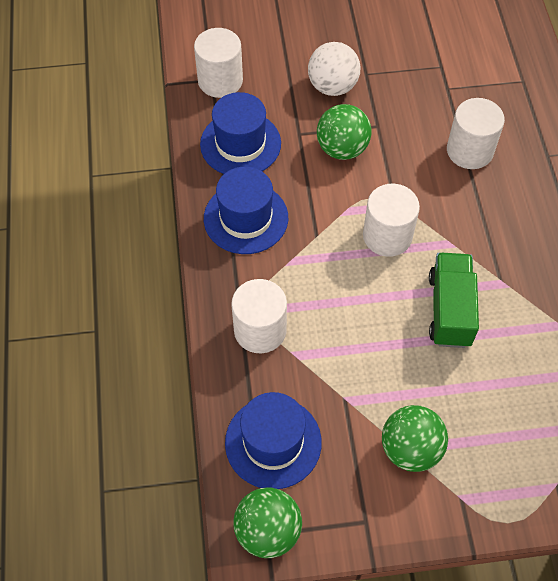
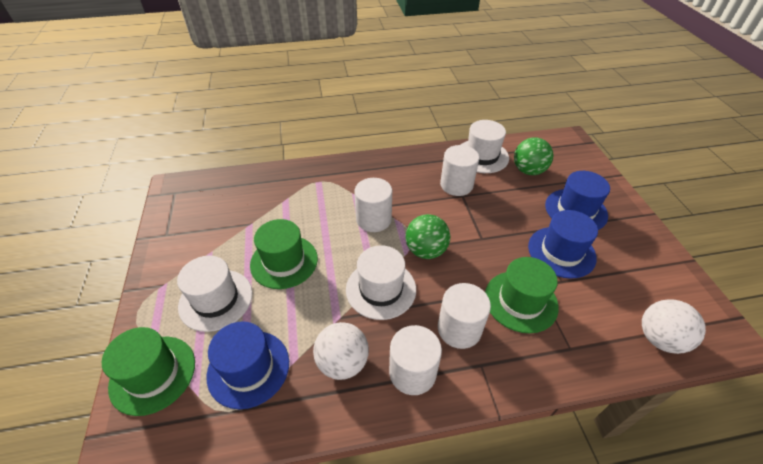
green ball: 3 -> 2
green hat: 0 -> 3
green truck: 1 -> 0
white ball: 1 -> 2
white hat: 0 -> 3

